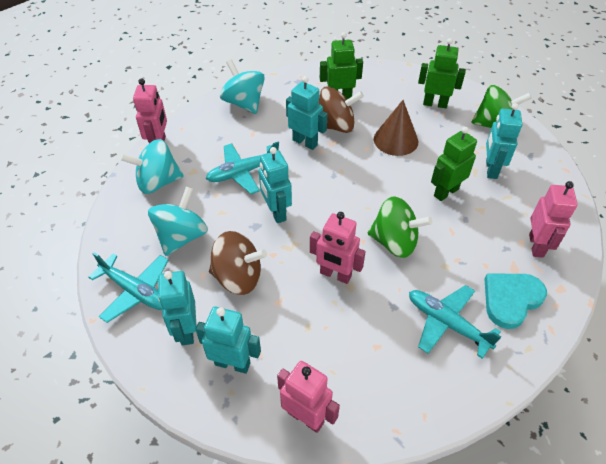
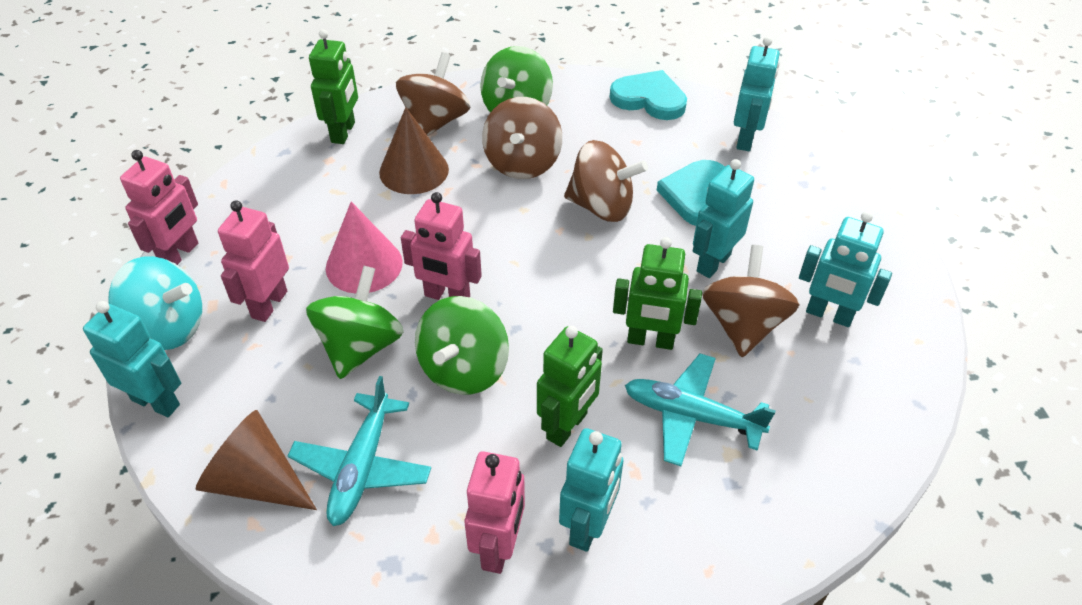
brown cone: 1 -> 2
brown spinning top: 2 -> 4
green spinning top: 2 -> 3
pink cone: 0 -> 1
turquoise heart: 1 -> 2
turquoise plane: 3 -> 2
turquoise spinning top: 3 -> 1

